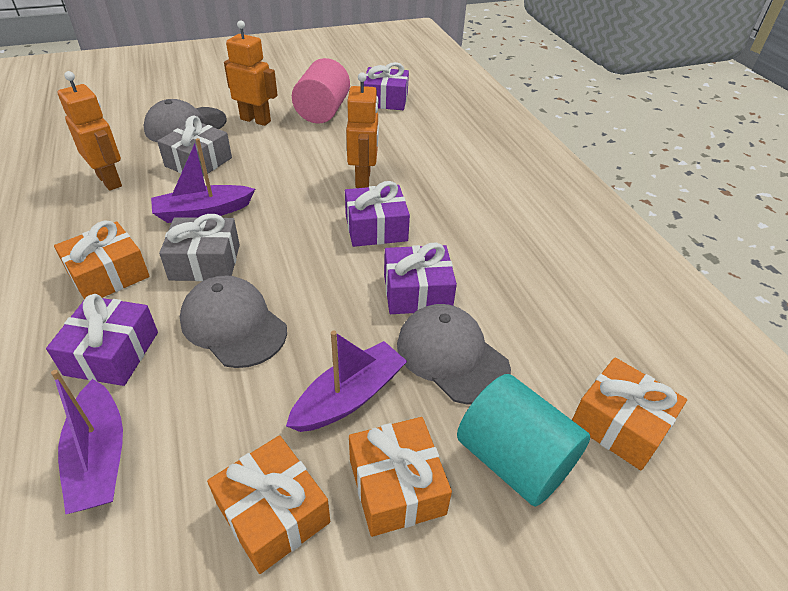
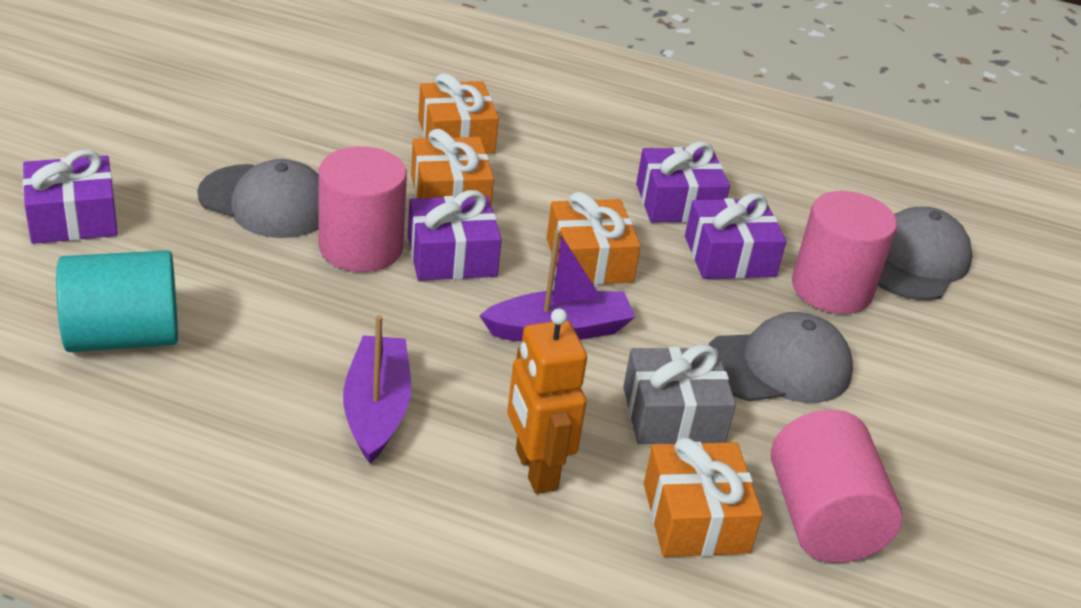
grey gift: 2 -> 1
orange robot: 3 -> 1
pink cylinder: 1 -> 3
purple boat: 3 -> 2

